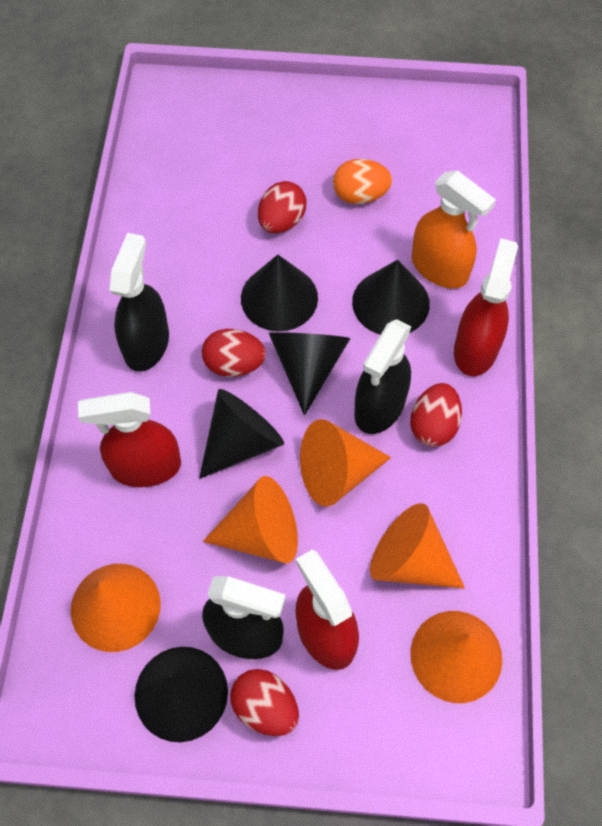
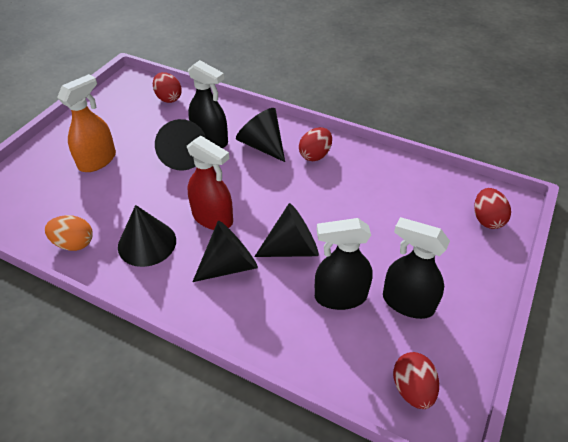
orange cone: 5 -> 0
red spray bottle: 3 -> 1

